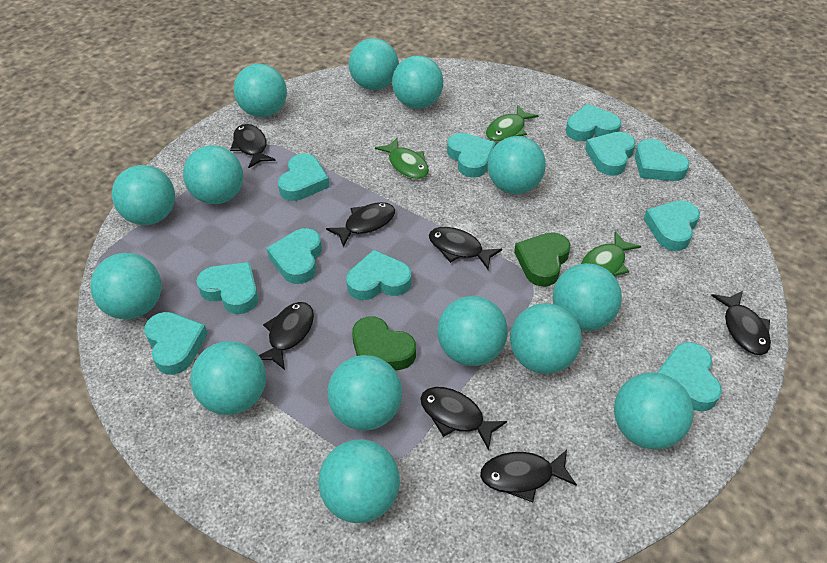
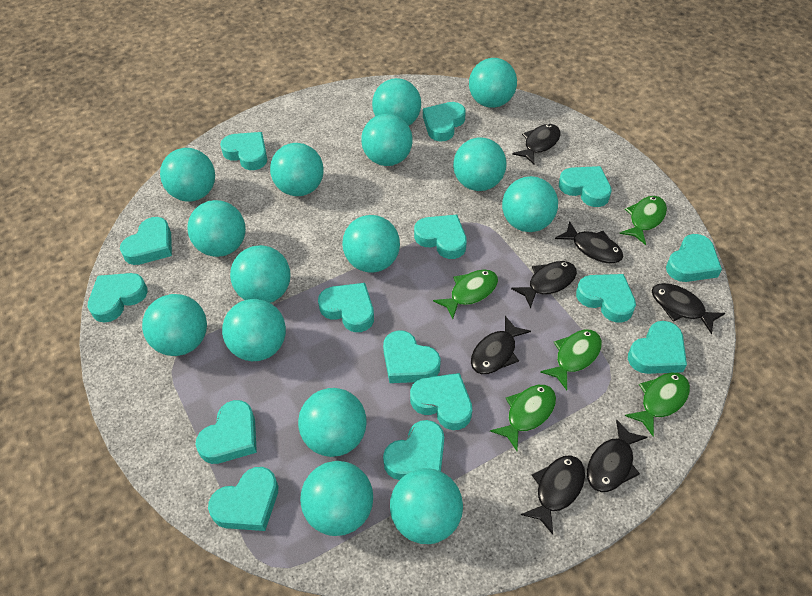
green fish: 3 -> 5
green heart: 2 -> 0
turquoise ball: 14 -> 15
turquoise heart: 11 -> 15

